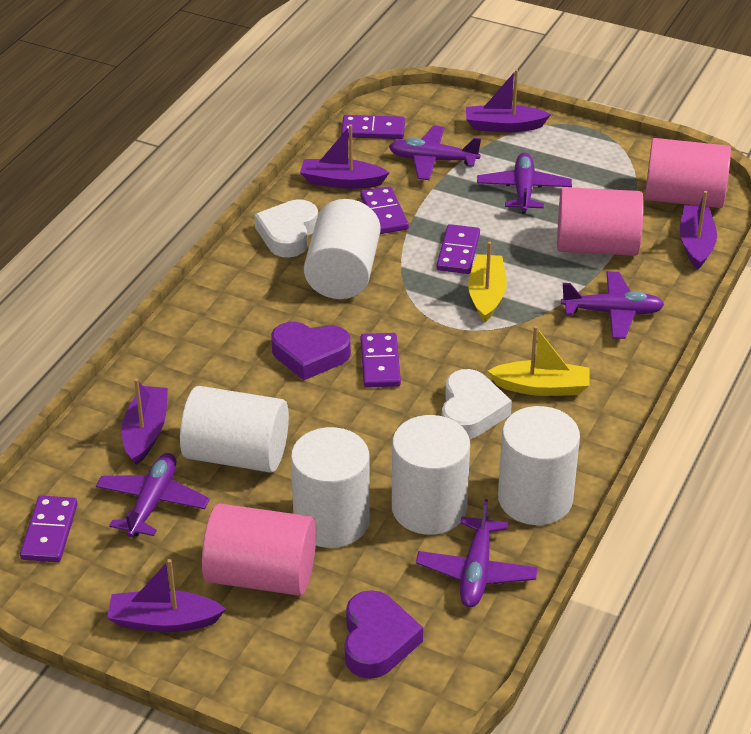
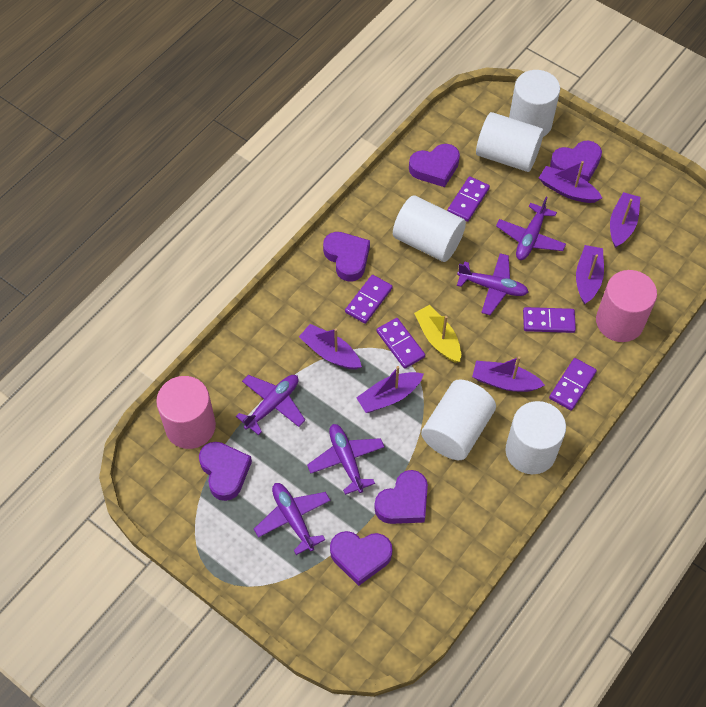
pink cylinder: 3 -> 2
purple boat: 5 -> 6
purple heart: 2 -> 6
white heart: 2 -> 0
yellow boat: 2 -> 1

